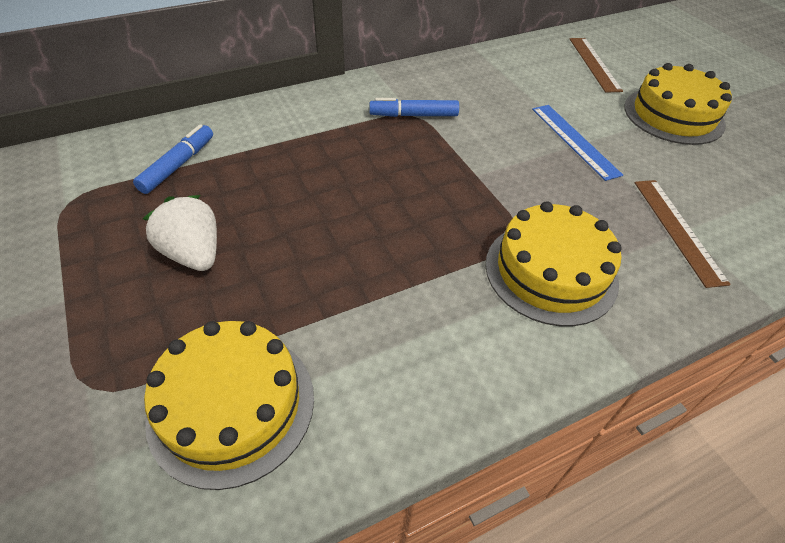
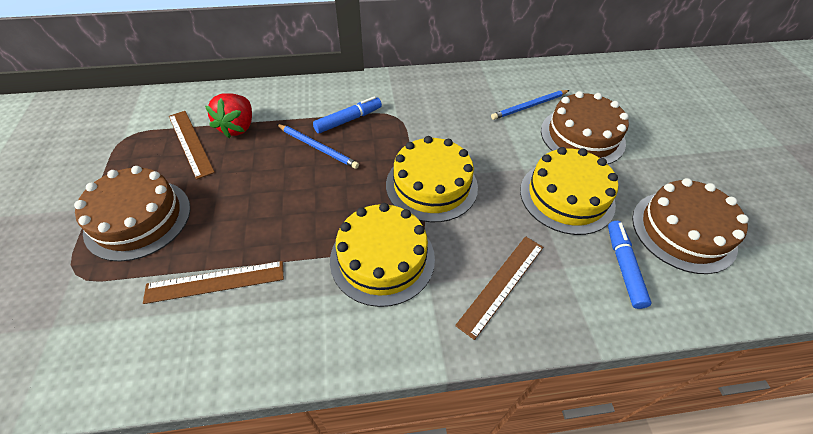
blue pencil: 0 -> 2
blue ruler: 1 -> 0
brown cake: 0 -> 3
brown ruler: 2 -> 3
red strawberry: 0 -> 1
white strawberry: 1 -> 0

